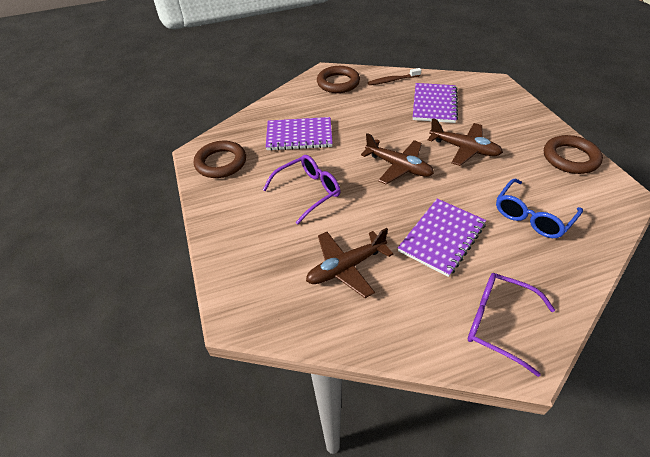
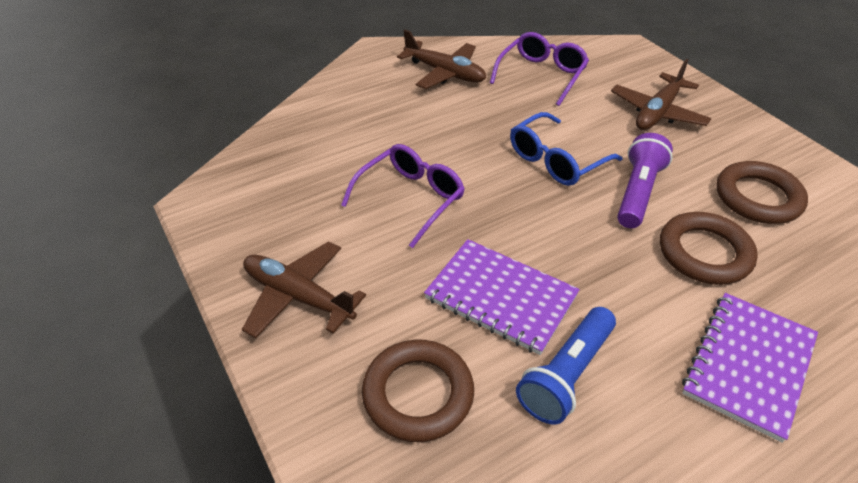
blue flashlight: 0 -> 1
brown toothbrush: 1 -> 0
purple flashlight: 0 -> 1
purple notebook: 3 -> 2

